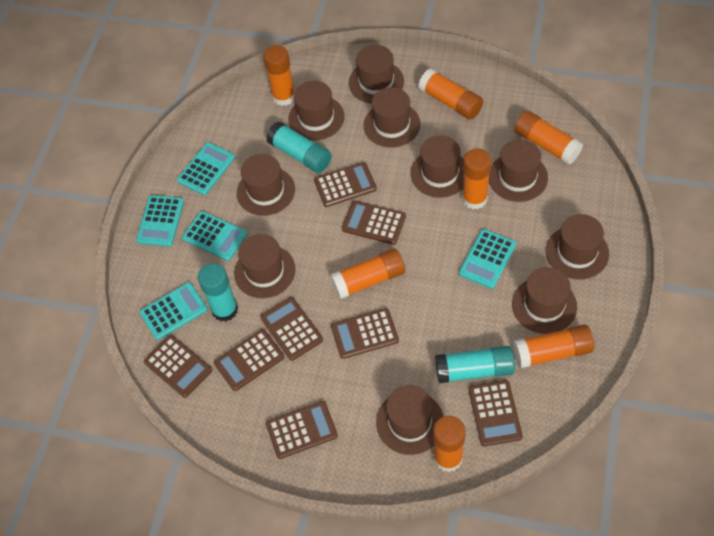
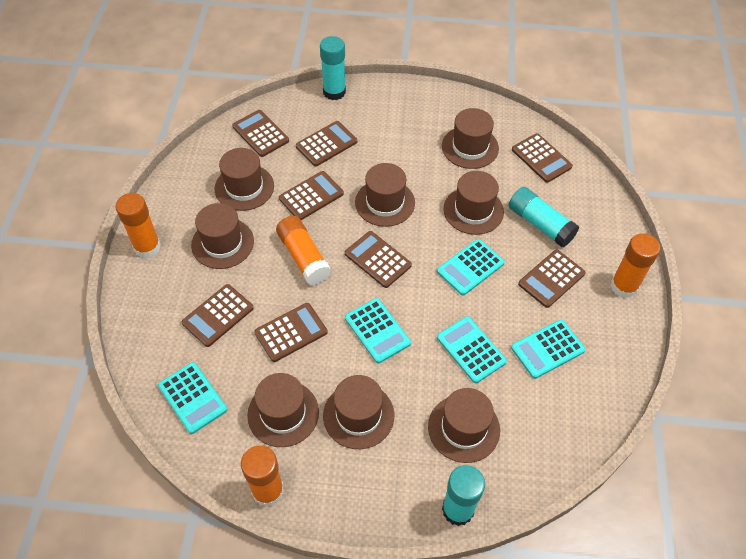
brown hat: 10 -> 8
orange glue stick: 7 -> 4

